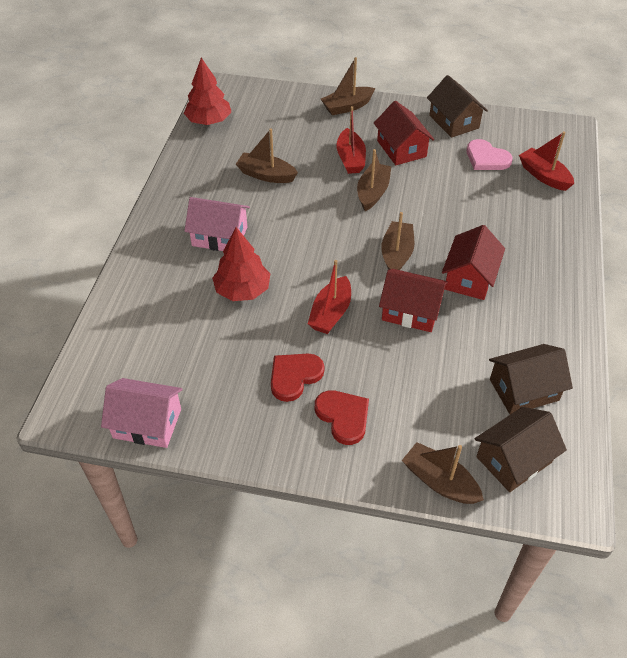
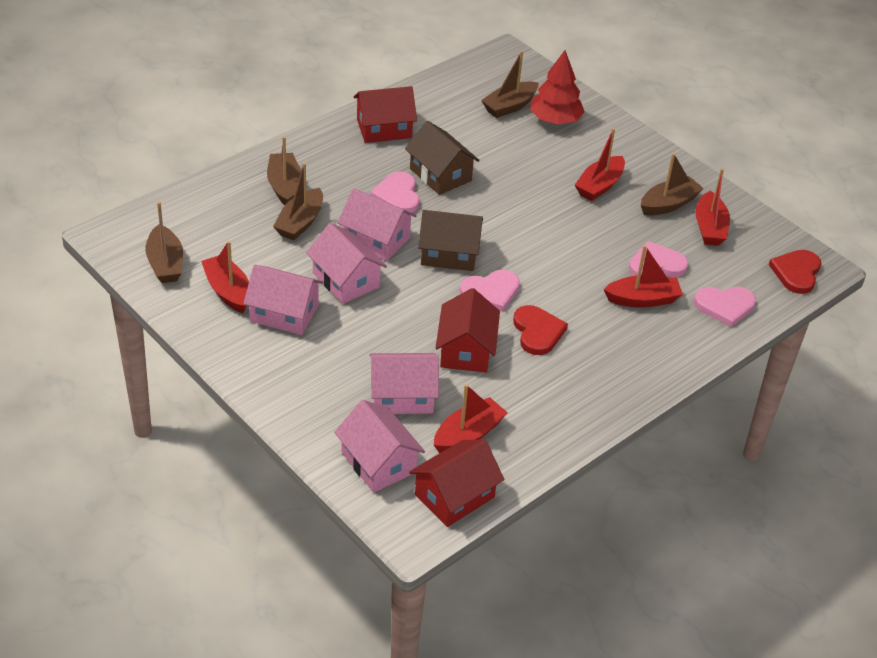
brown house: 3 -> 2
pink heart: 1 -> 4
pink house: 2 -> 5
red boat: 3 -> 5
red tree: 2 -> 1

